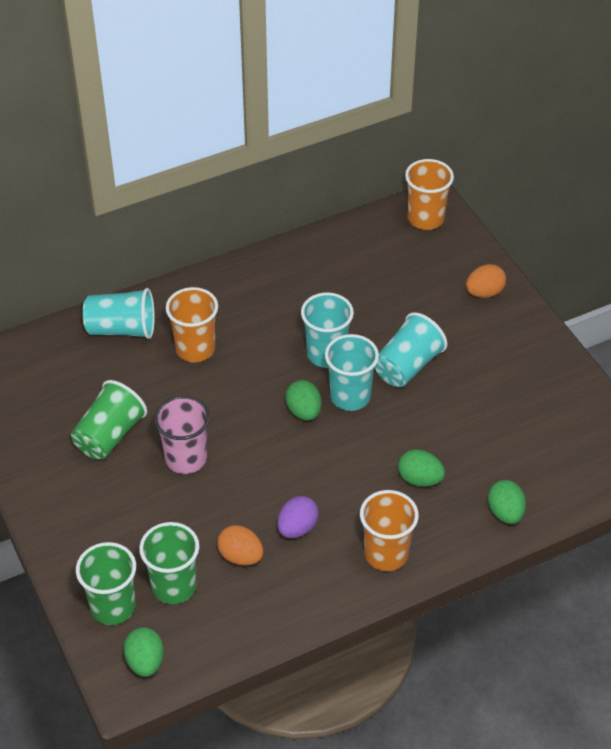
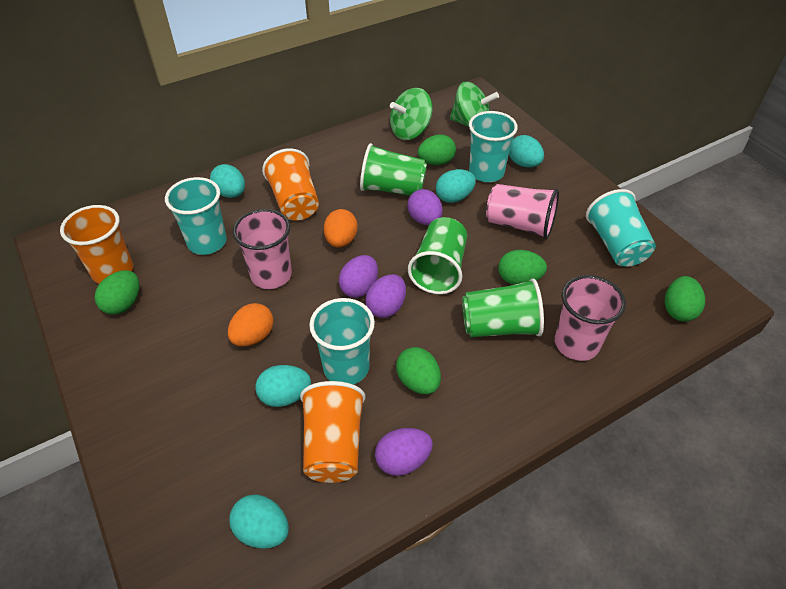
green egg: 4 -> 5
green spinning top: 0 -> 2
pink cup: 1 -> 3
purple egg: 1 -> 4
turquoise egg: 0 -> 5

